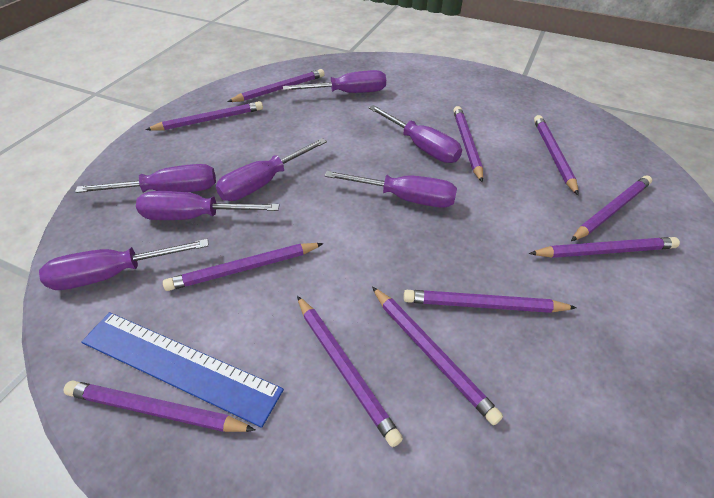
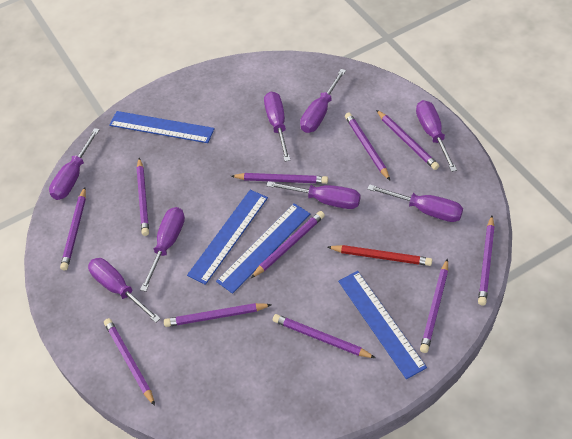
blue ruler: 1 -> 4
purple screwdriver: 7 -> 8
red pencil: 0 -> 1

